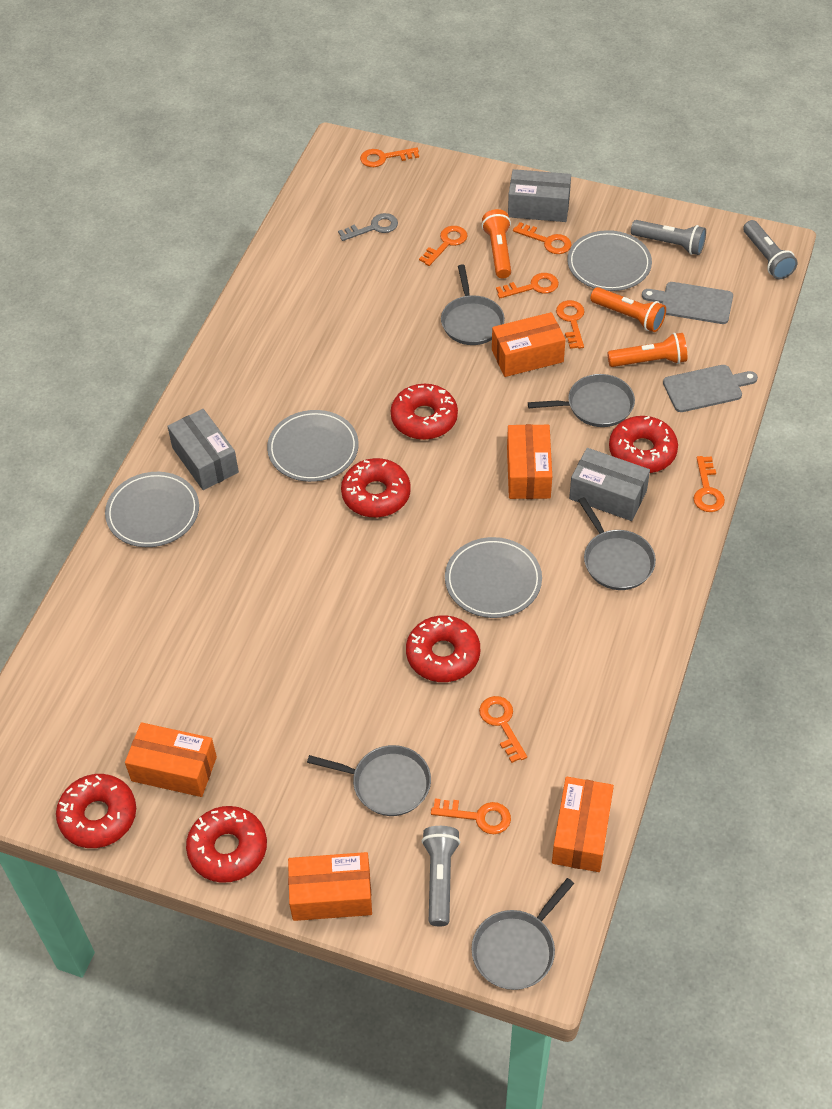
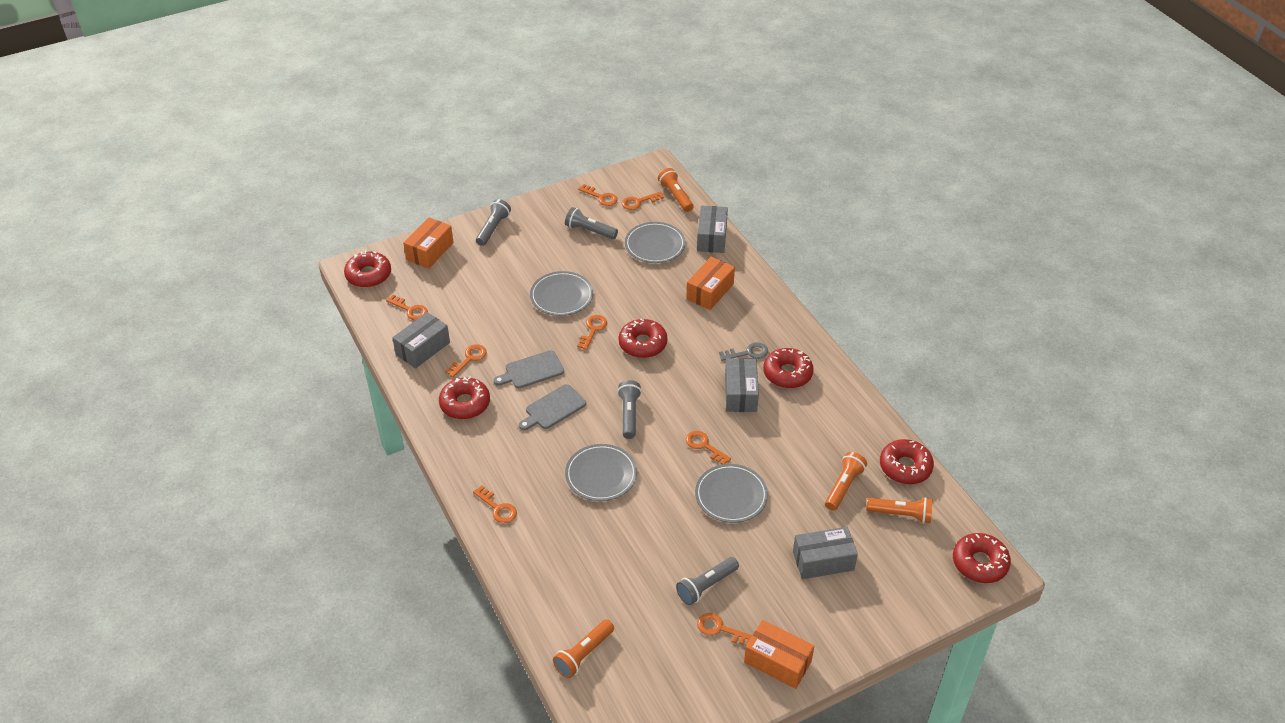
grey box: 3 -> 4
grey flashlight: 3 -> 4
grey pan: 5 -> 0
orange box: 5 -> 3
orange flashlight: 3 -> 4

